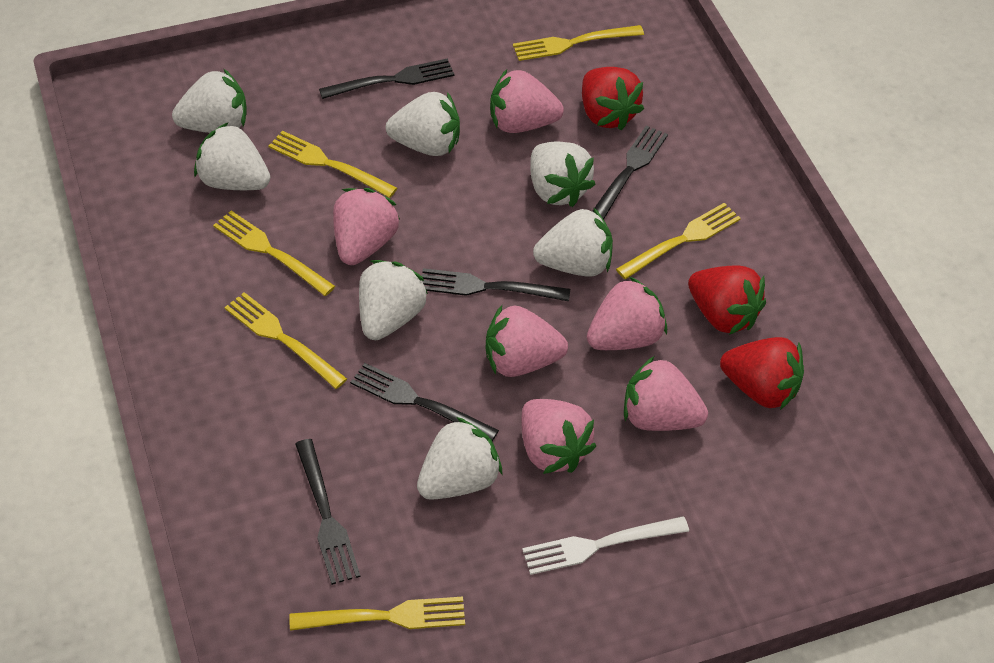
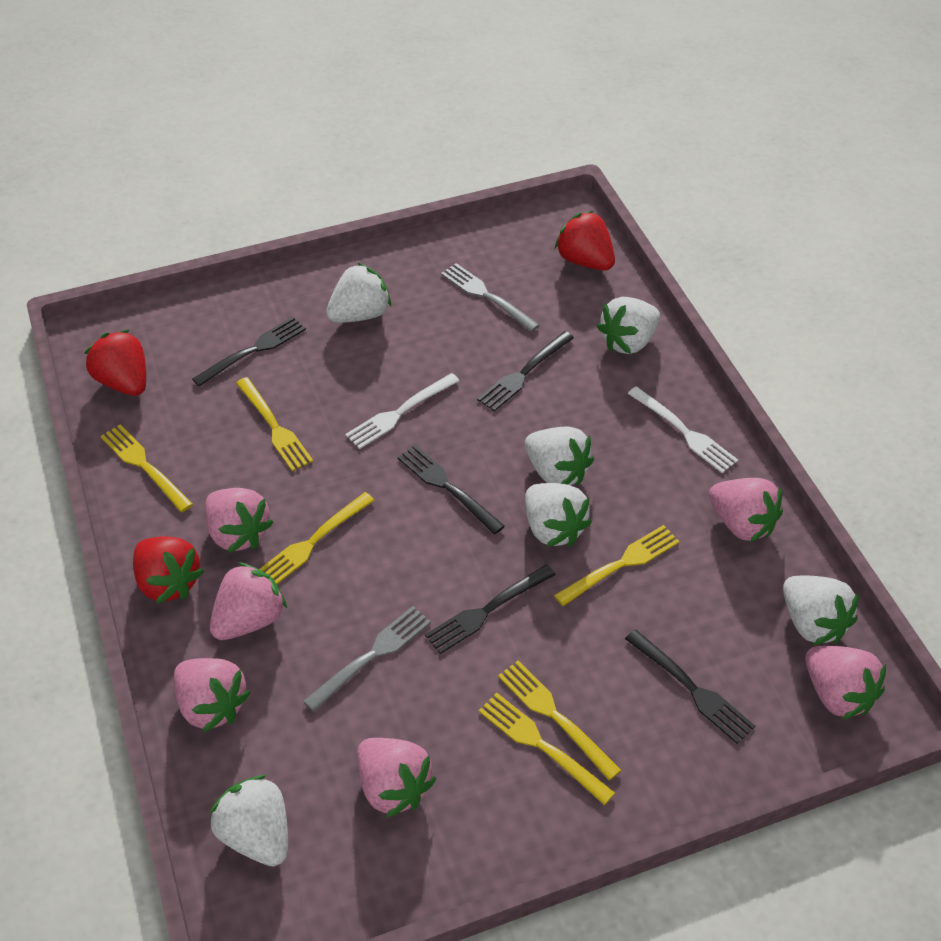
grey fork: 0 -> 2
white fork: 1 -> 2
white strawberry: 7 -> 6

